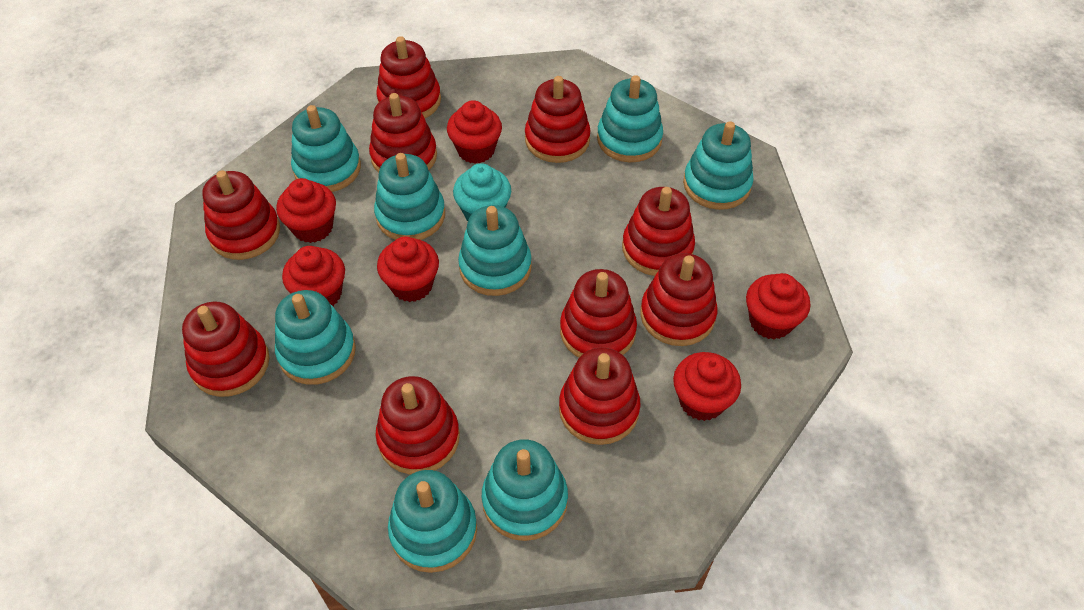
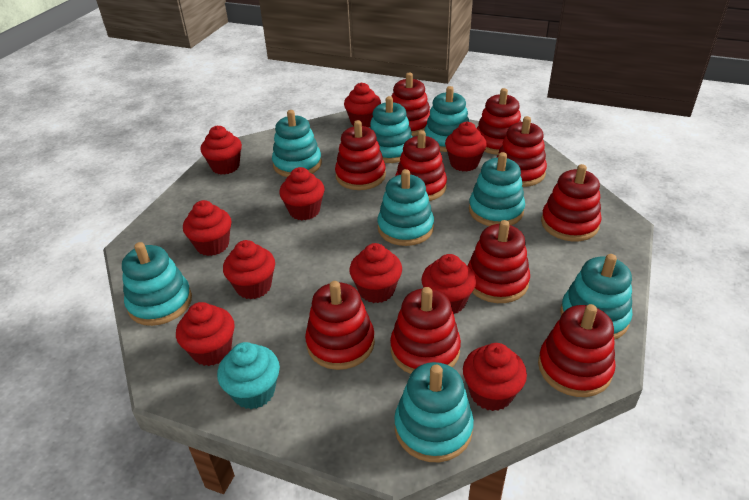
red cupcake: 6 -> 10

